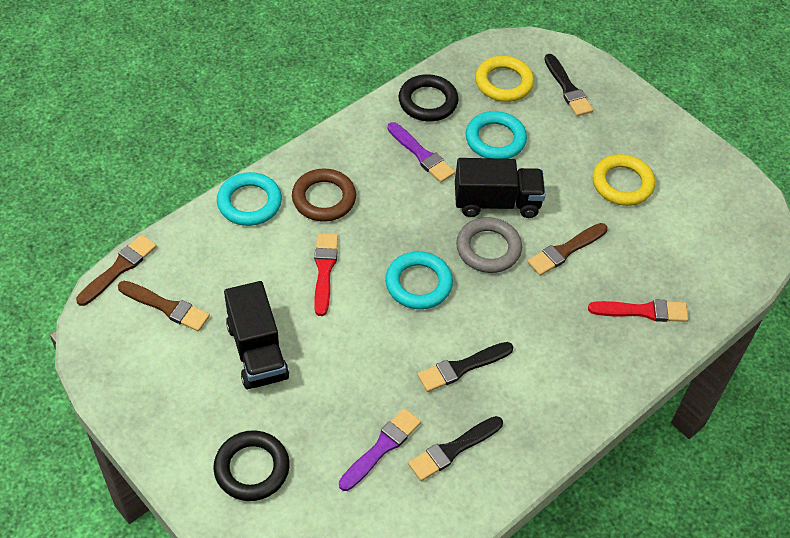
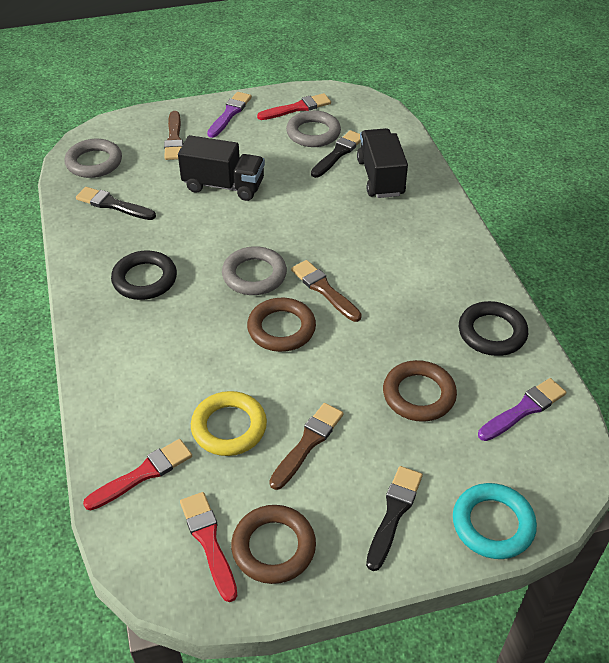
brown ring: 1 -> 3
grey ring: 1 -> 3
red brush: 2 -> 3
turquoise ring: 3 -> 1
yellow ring: 2 -> 1

